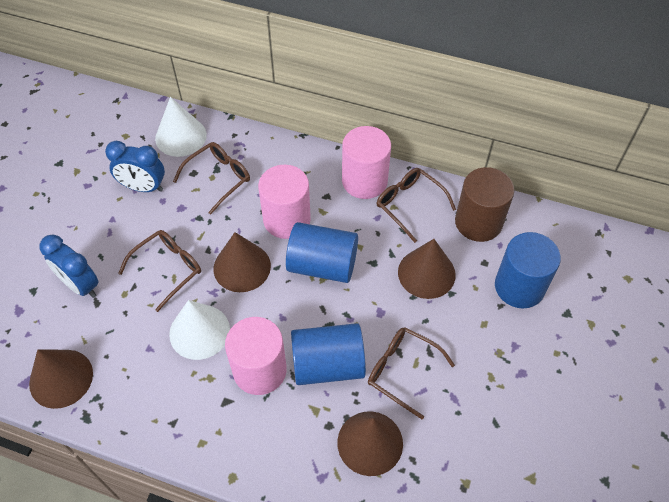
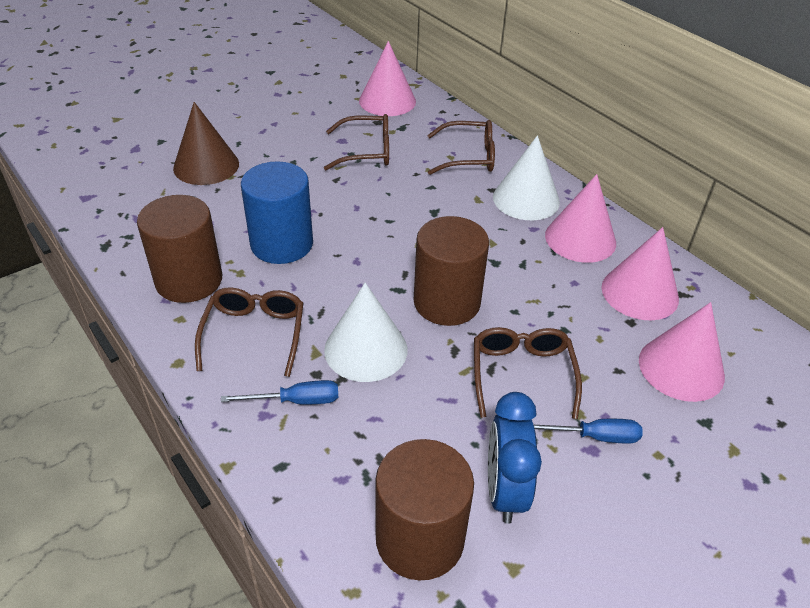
blue clock: 2 -> 1
blue cylinder: 3 -> 1
blue screwdriver: 0 -> 2
brown cone: 4 -> 1
brown cylinder: 1 -> 3
pink cone: 0 -> 4
pink cylinder: 3 -> 0

